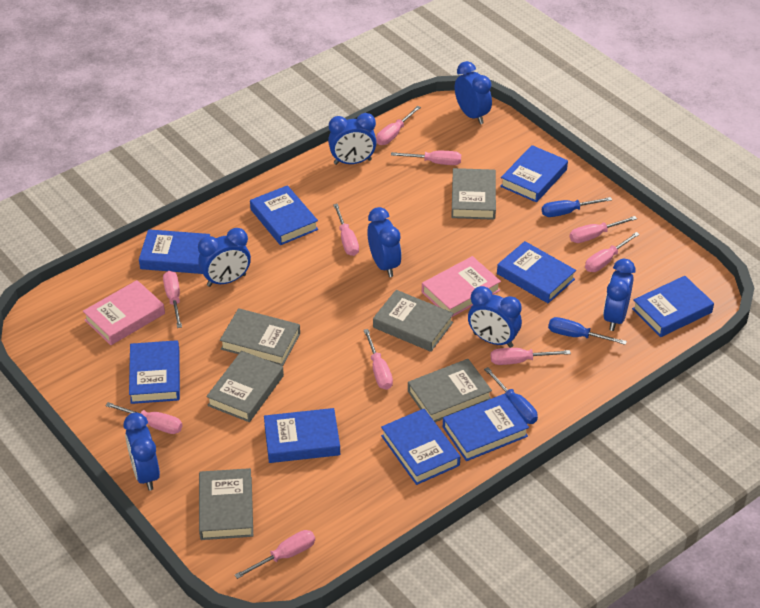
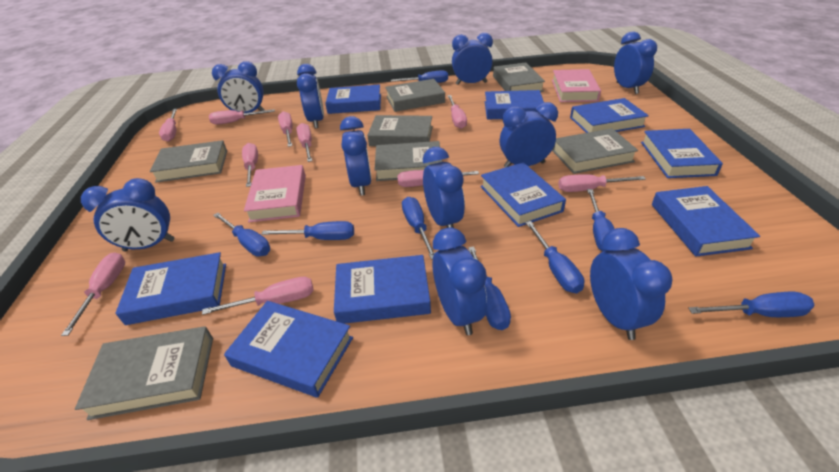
blue clock: 7 -> 10
blue screwdriver: 3 -> 8
grey book: 6 -> 7

